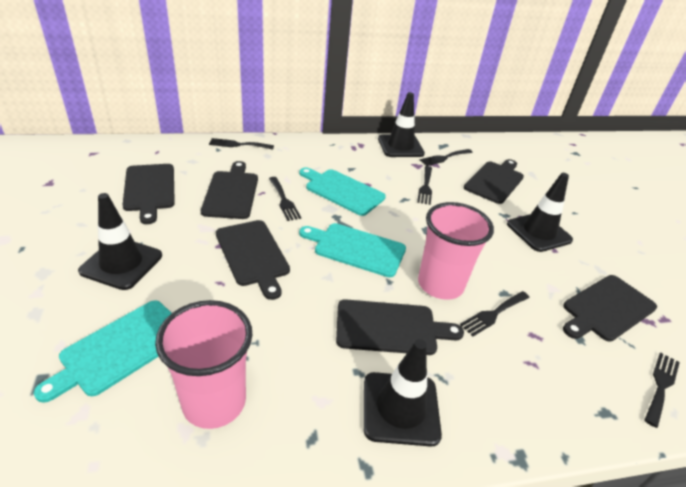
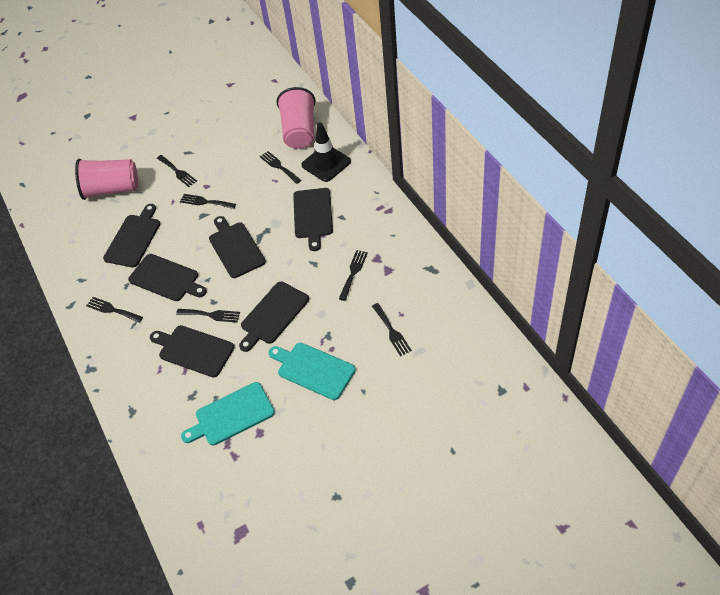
black fork: 6 -> 7
black traffic cone: 4 -> 1
turquoise cutting board: 3 -> 2

